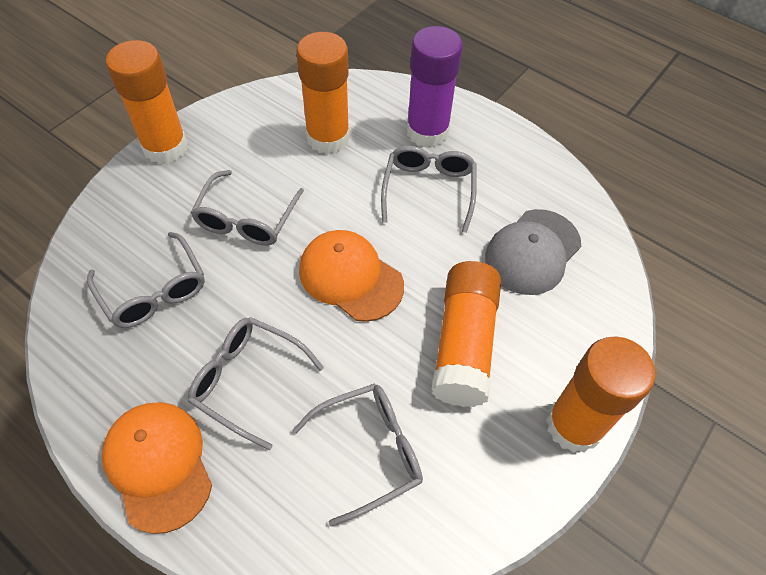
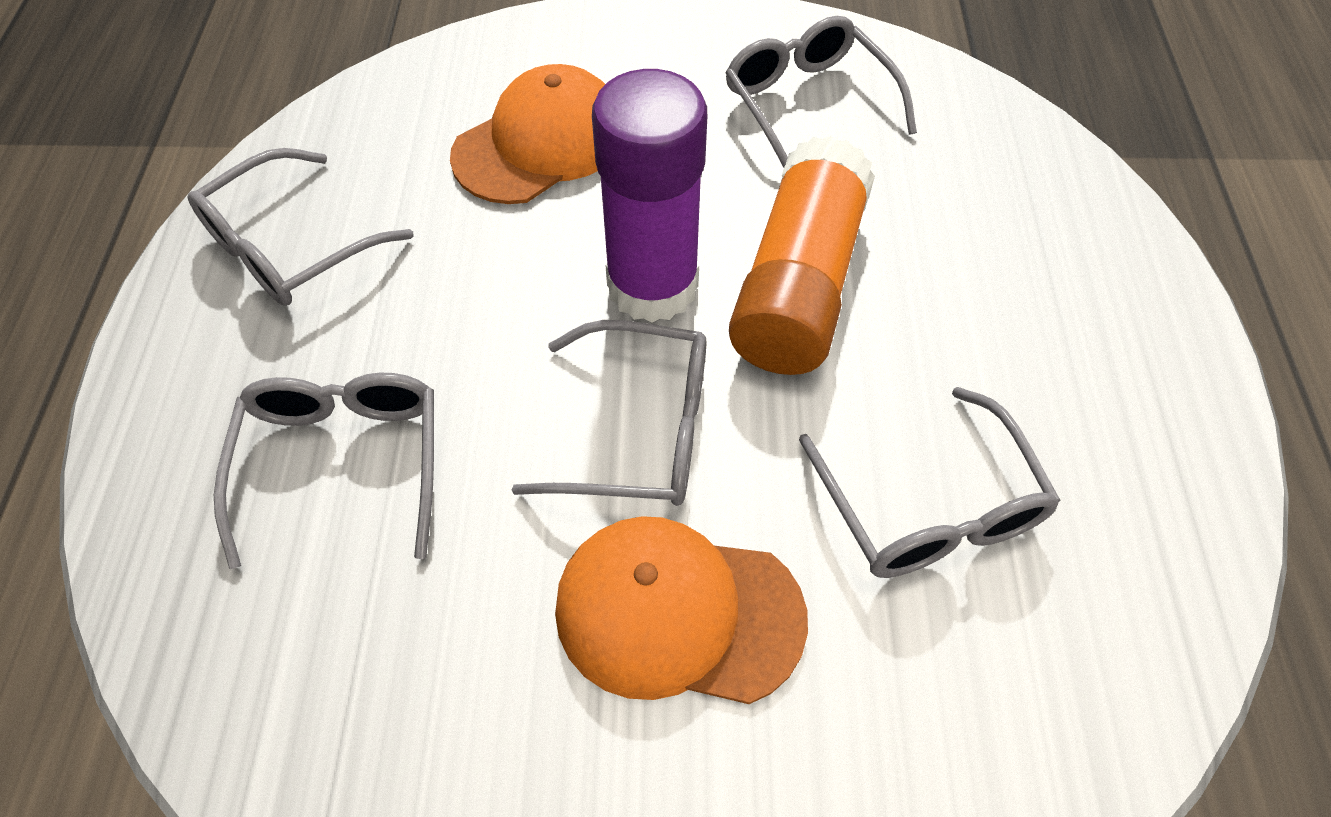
grey cap: 1 -> 0
orange glue stick: 4 -> 1

